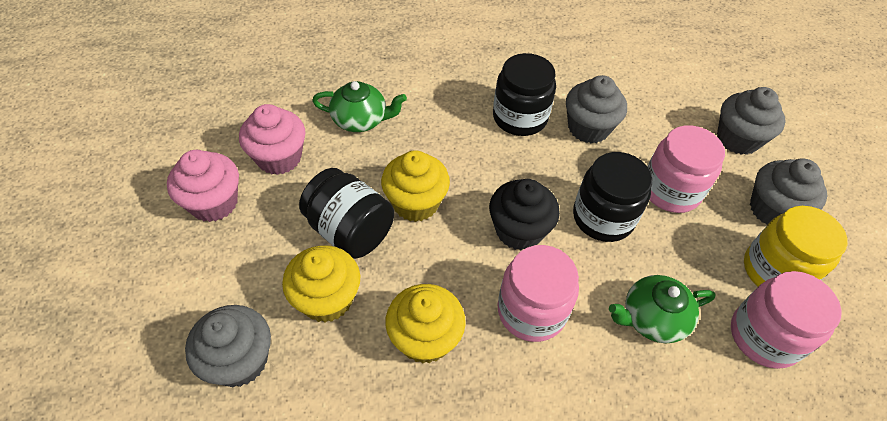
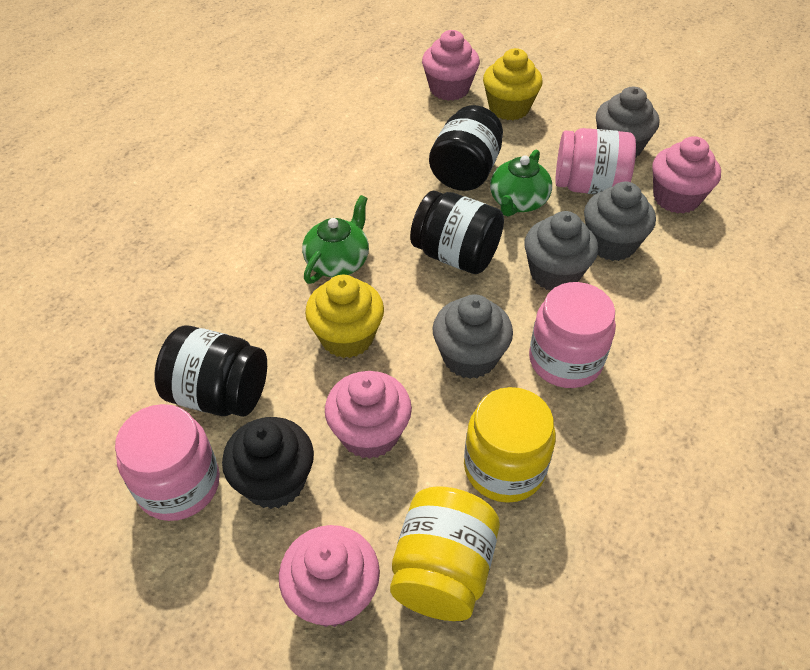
pink cupcake: 2 -> 4
yellow cupcake: 3 -> 2
yellow jar: 1 -> 2

